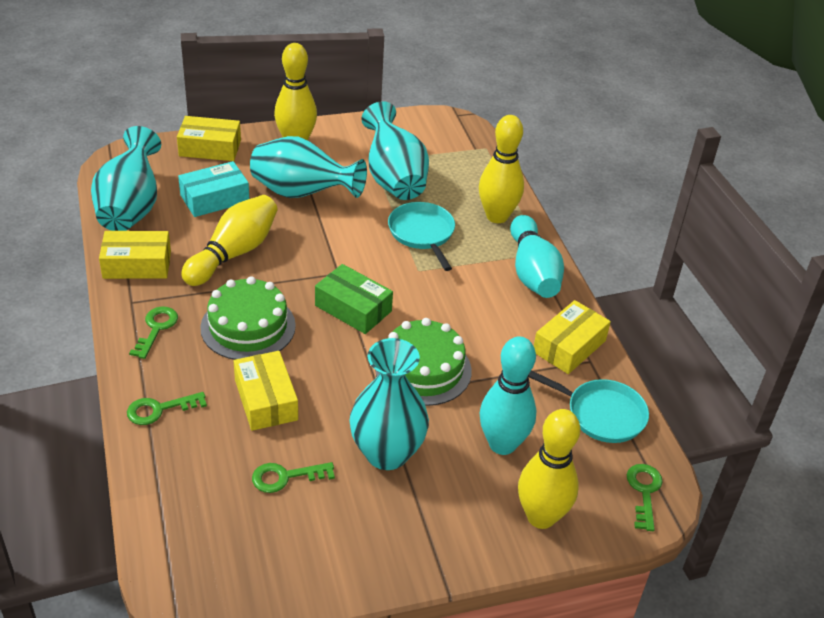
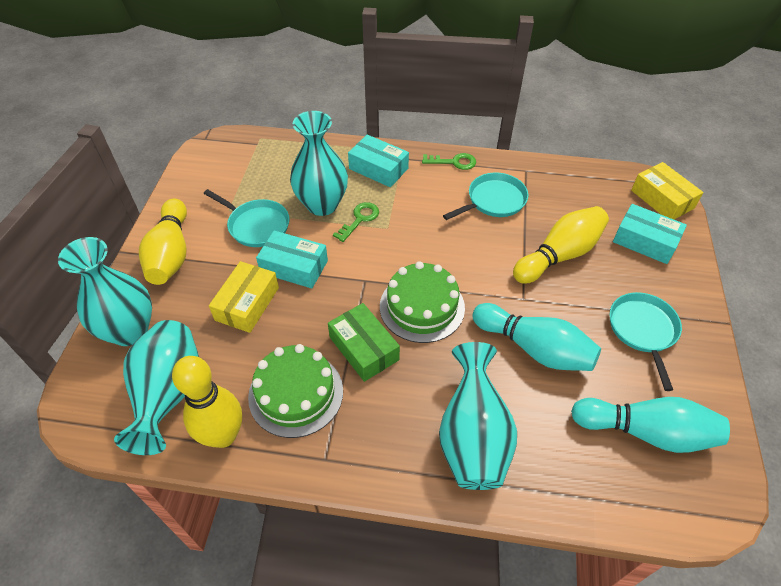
green key: 4 -> 2
turquoise box: 1 -> 3
turquoise pan: 2 -> 3
yellow bowling pin: 4 -> 3
yellow box: 4 -> 2

